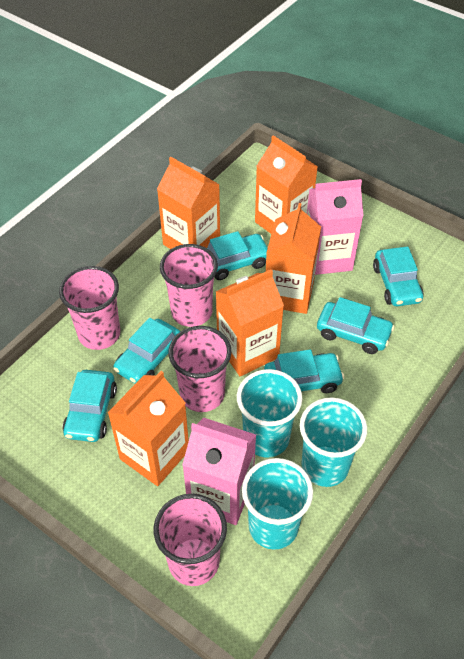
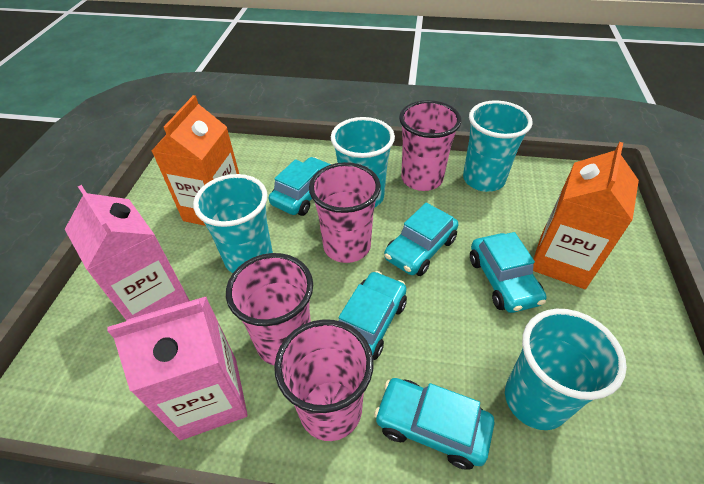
orange carton: 5 -> 2
turquoise car: 6 -> 5
turquoise cup: 3 -> 4

